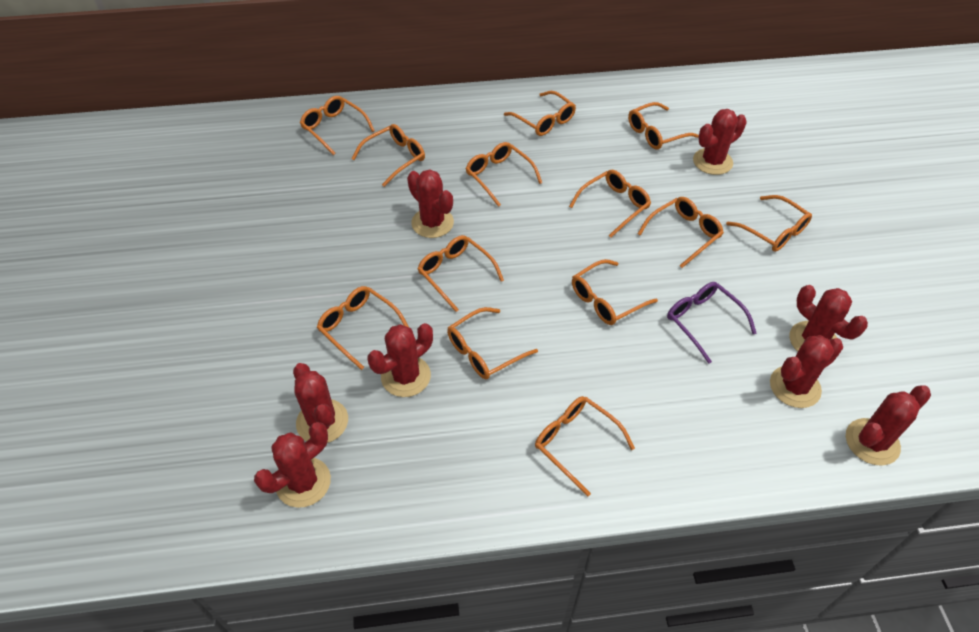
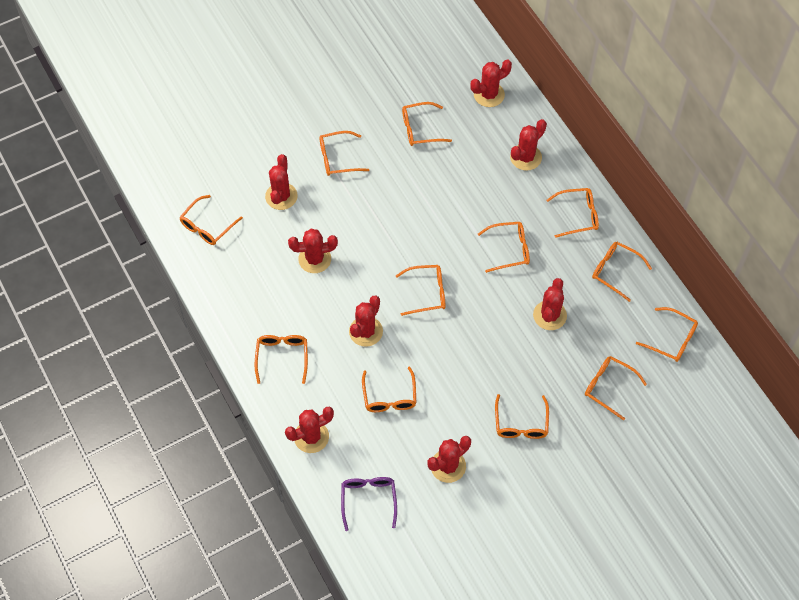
orange glasses: 13 -> 12

